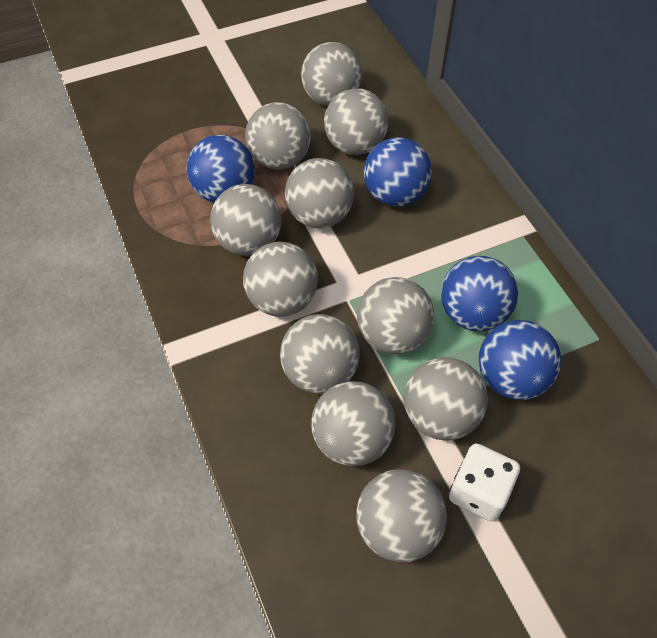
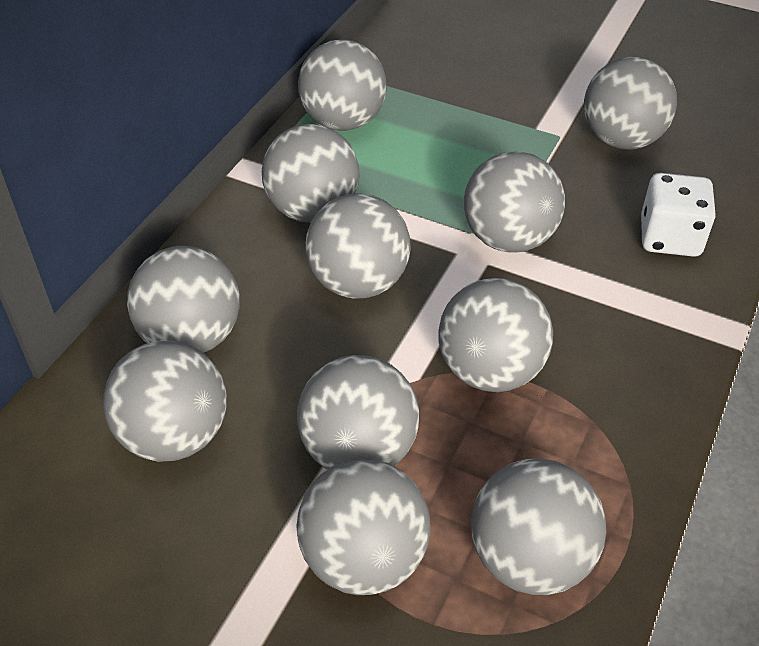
blue ball: 4 -> 0

